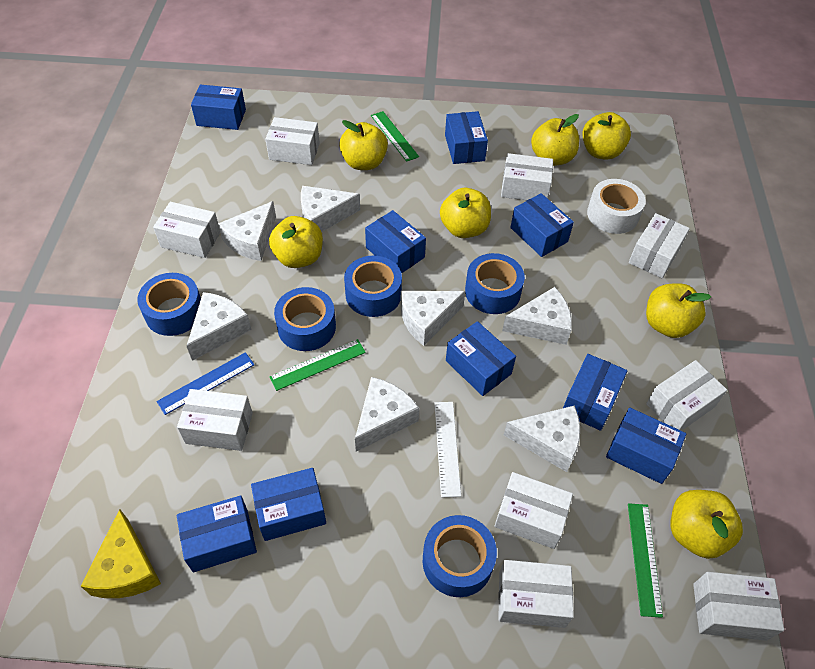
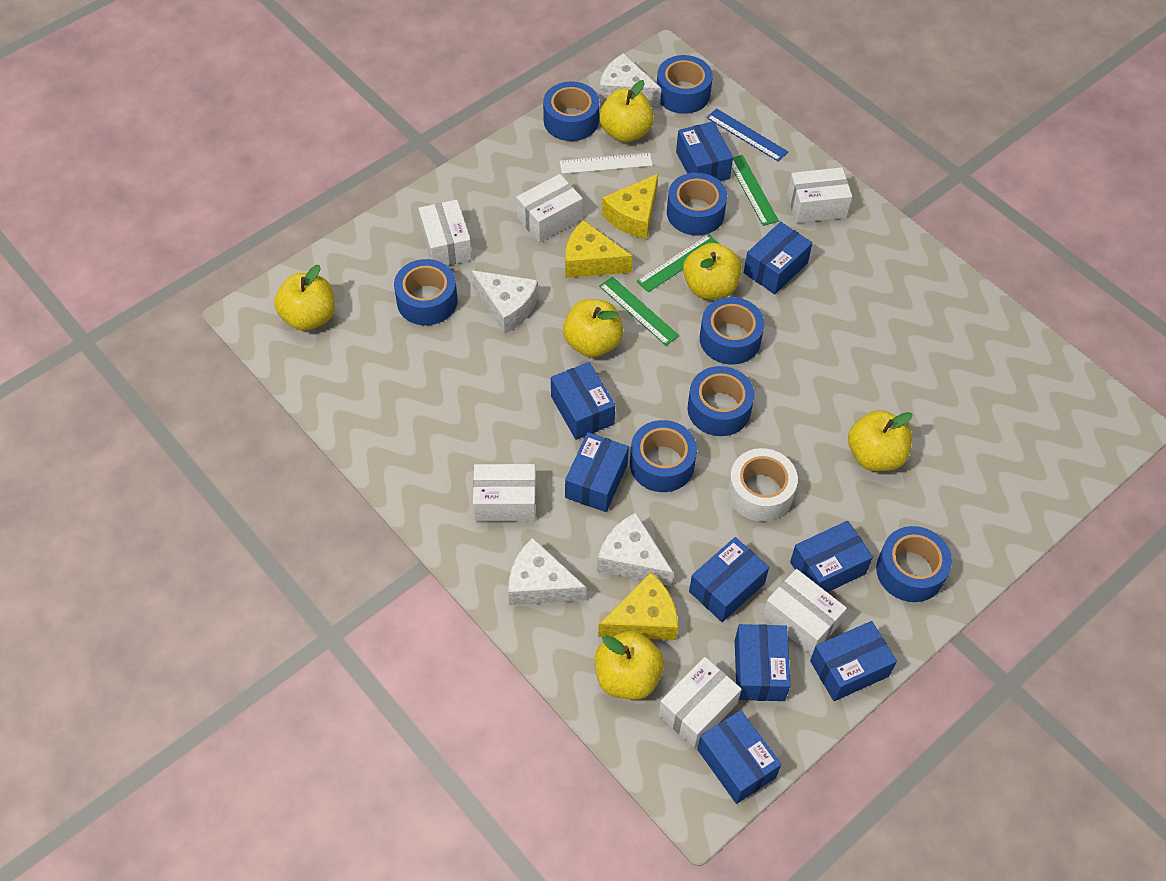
blue tape: 5 -> 8
white box: 9 -> 6
white cheese: 7 -> 4
yellow apple: 7 -> 6
yellow cheese: 1 -> 3

